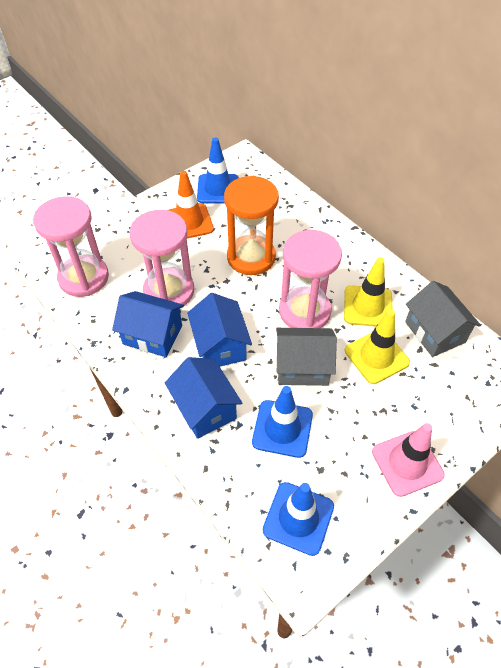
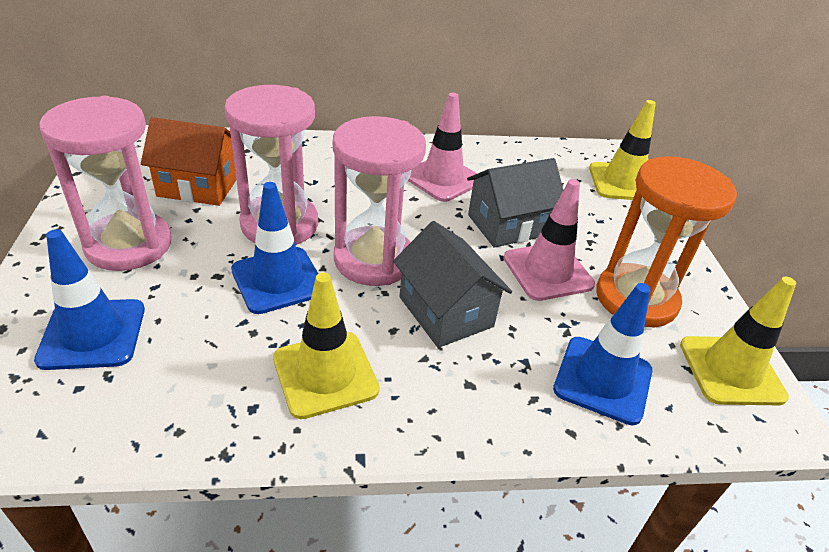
blue house: 3 -> 0
orange house: 0 -> 1
orange traffic cone: 1 -> 0
pink traffic cone: 1 -> 2
yellow traffic cone: 2 -> 3

